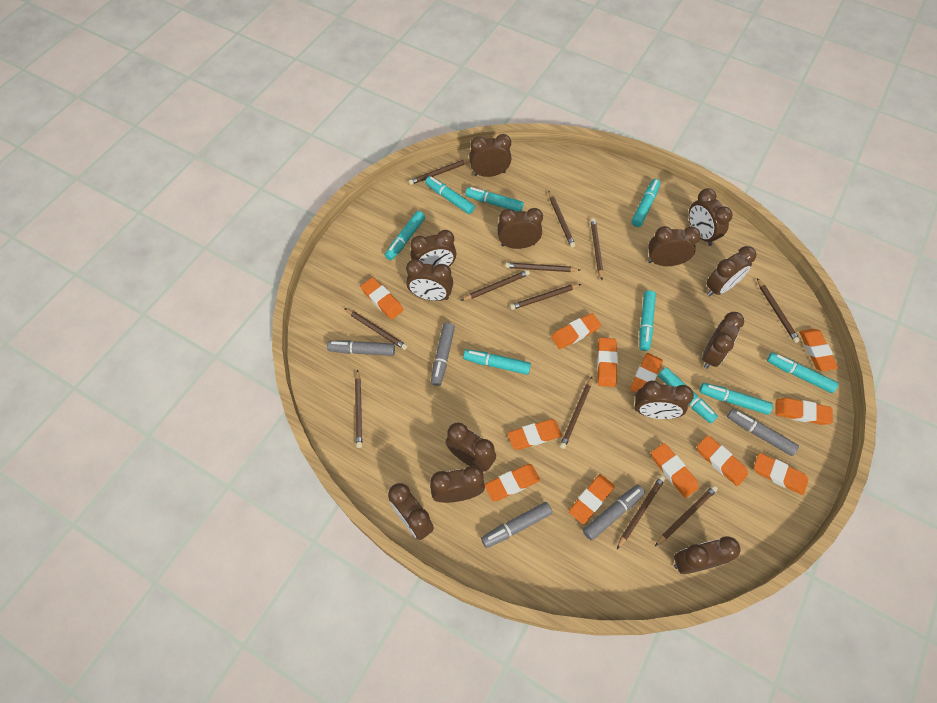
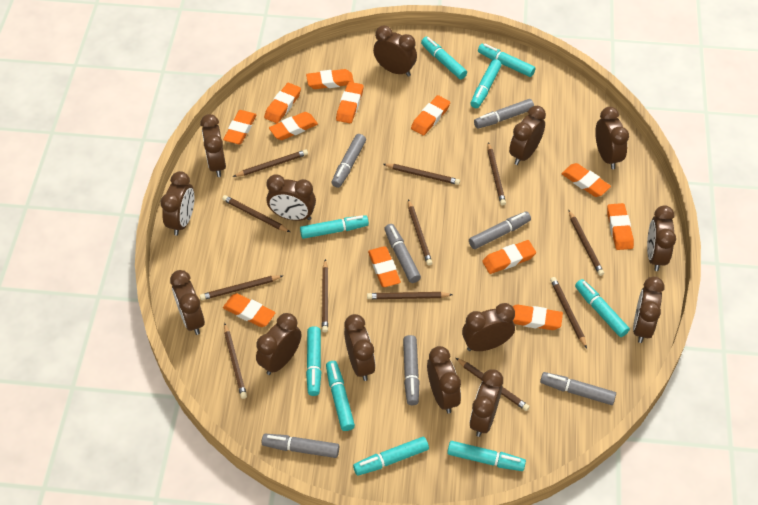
brown clock: 13 -> 14
grey marker: 5 -> 7

